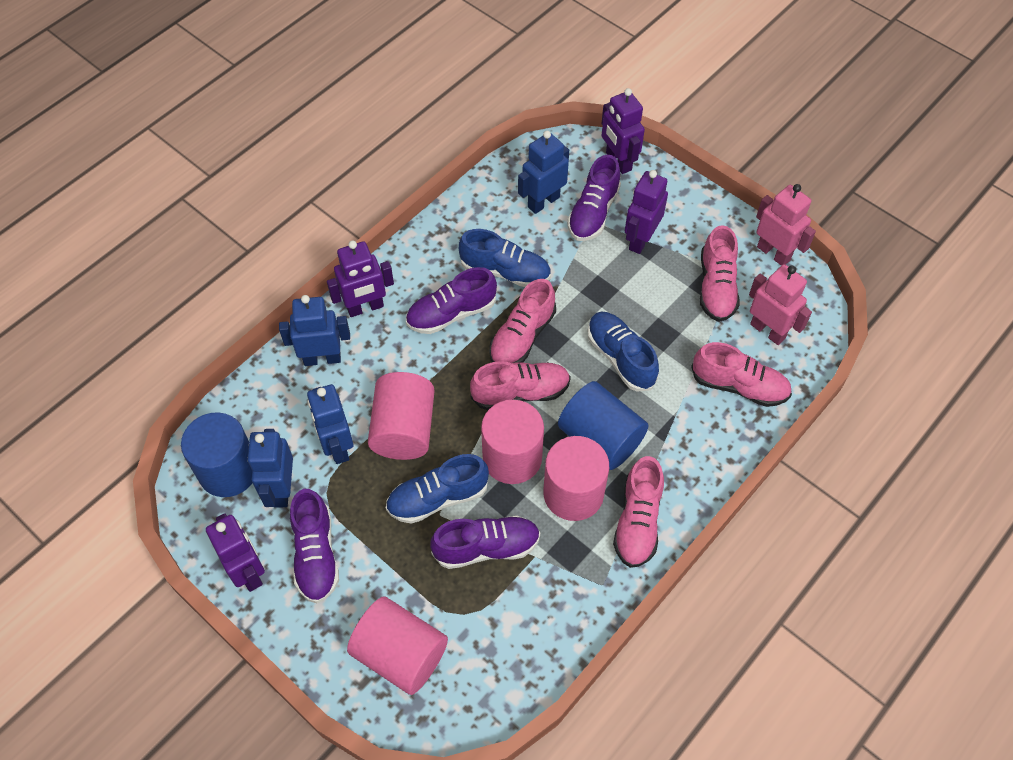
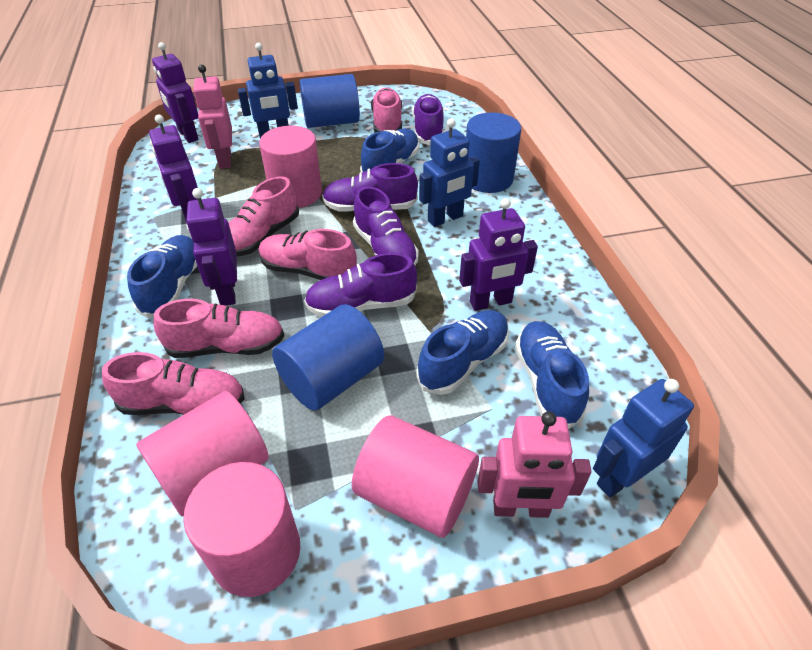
blue cylinder: 2 -> 3
blue robot: 4 -> 3
blue shoe: 3 -> 4

